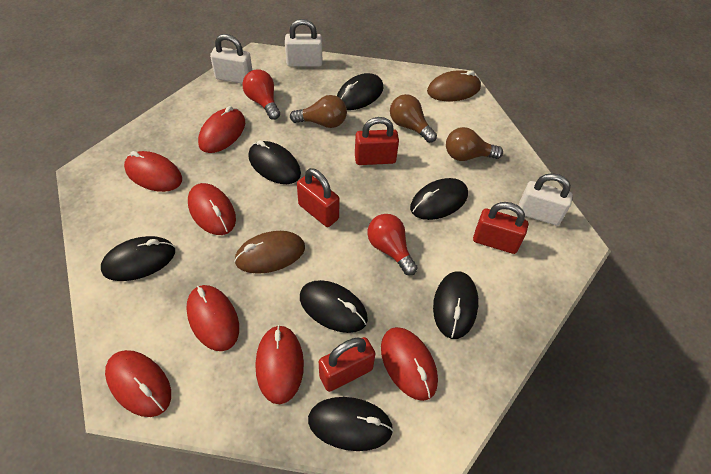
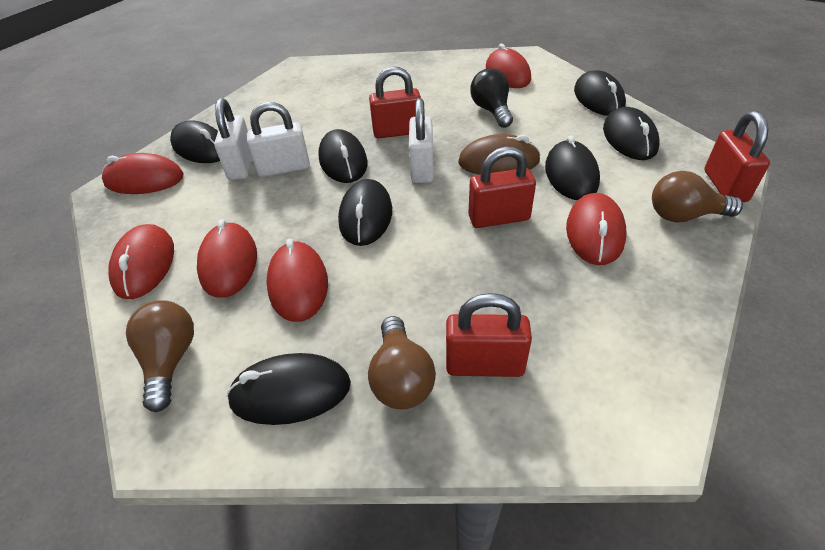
black light bulb: 0 -> 1
brown mouse: 2 -> 1
red light bulb: 2 -> 0
red mouse: 7 -> 6

